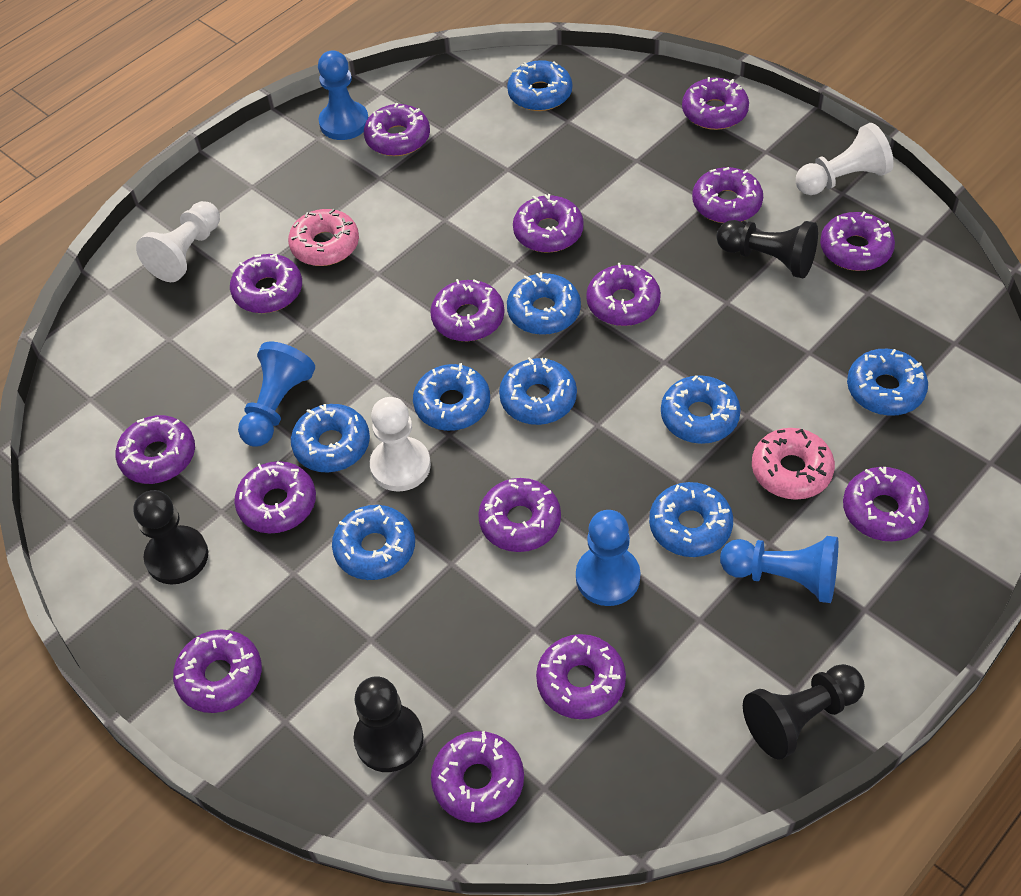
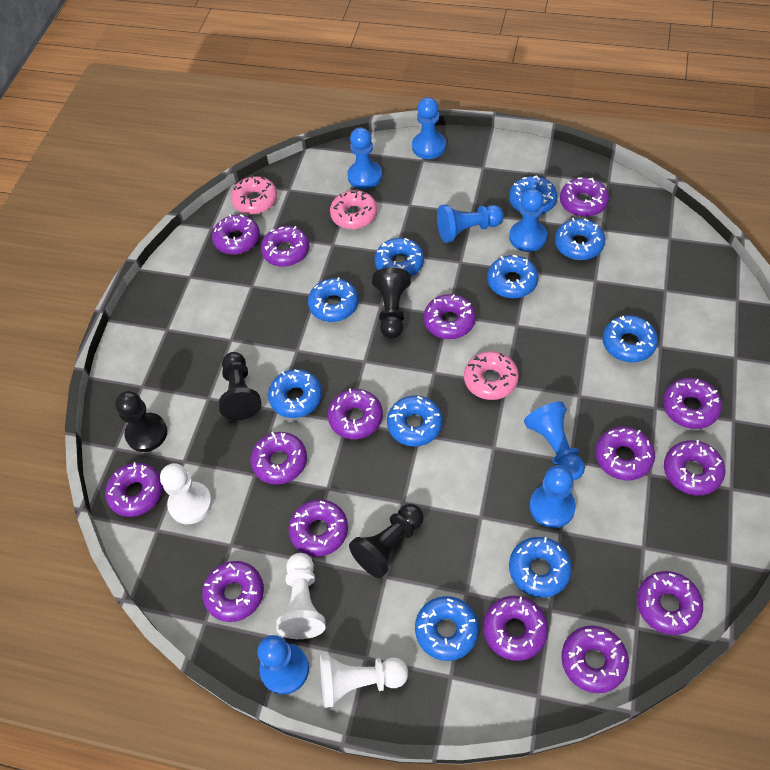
blue donut: 9 -> 10
blue pawn: 4 -> 7
pink donut: 2 -> 3

